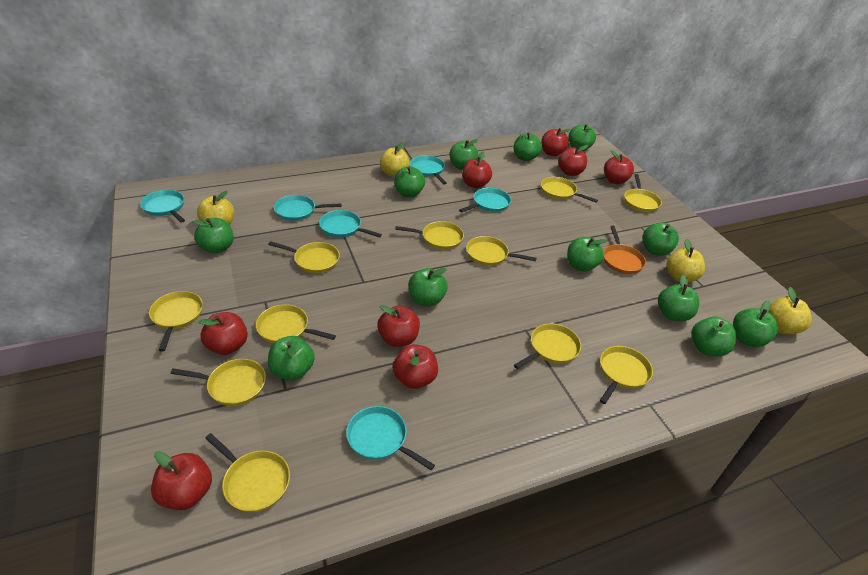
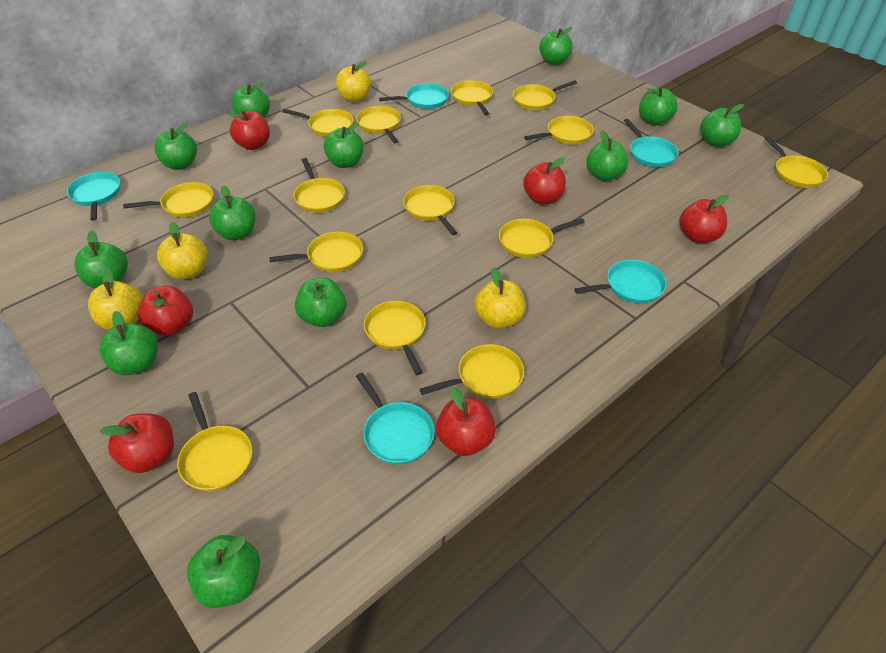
orange pan: 1 -> 0
red apple: 8 -> 6
turquoise pan: 6 -> 5
yellow pan: 11 -> 14

